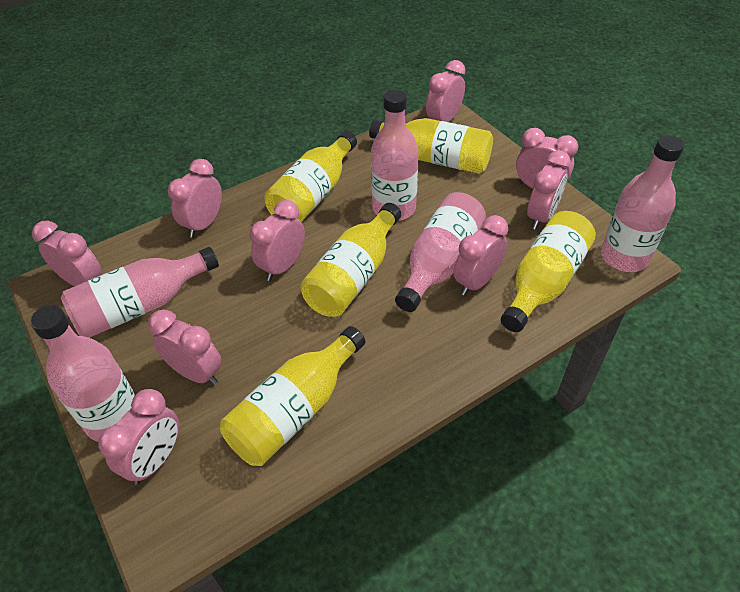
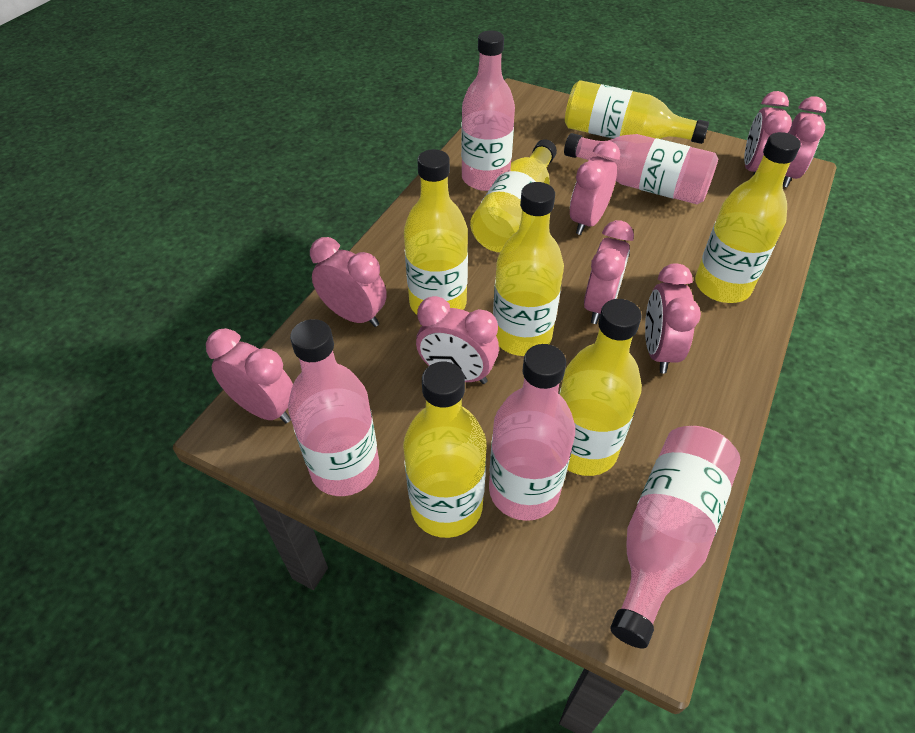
pink clock: 9 -> 8
yellow bottle: 5 -> 7

